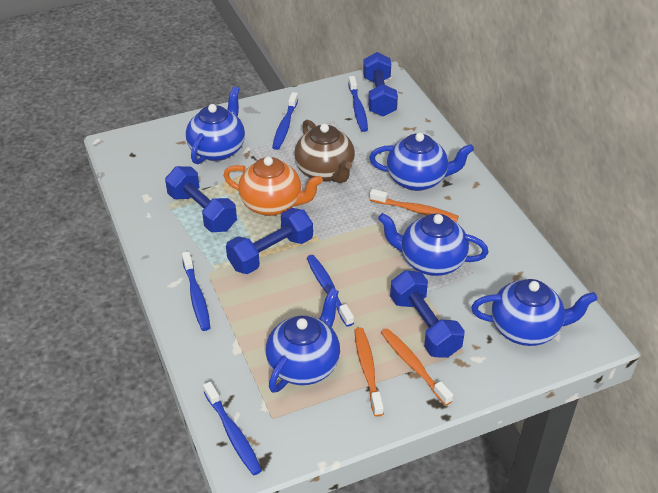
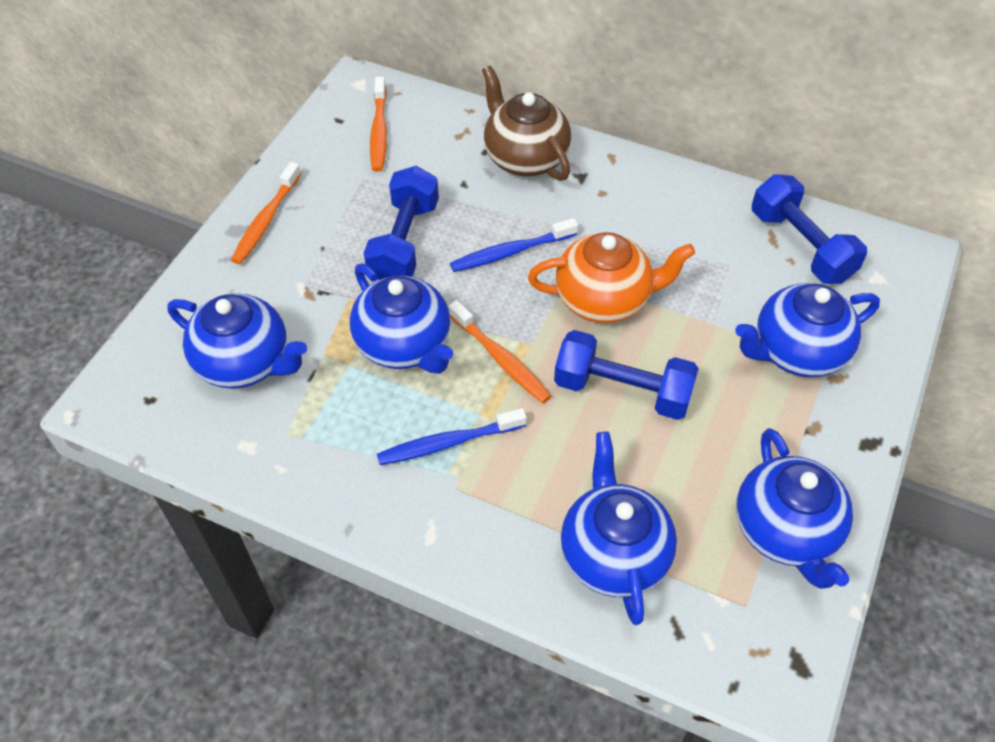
blue dumbbell: 4 -> 3
blue toothbrush: 5 -> 2

